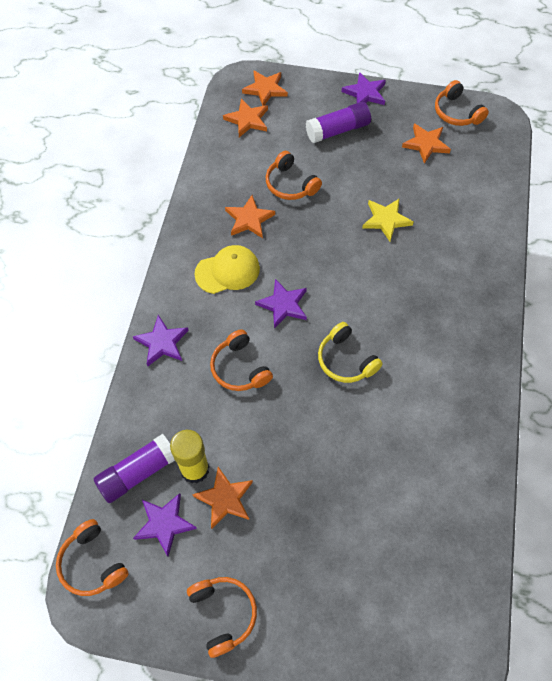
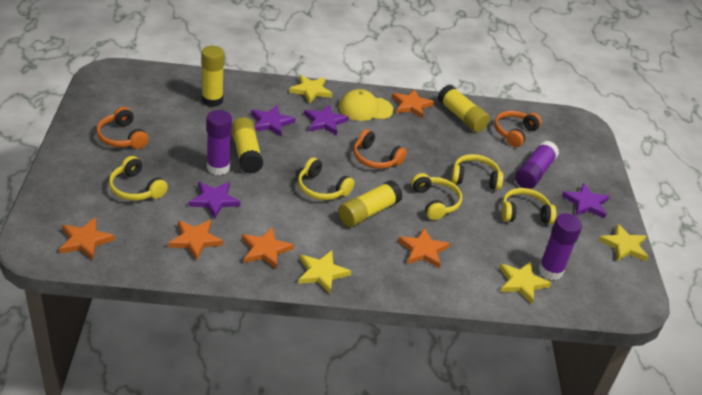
orange headphones: 5 -> 3
purple glue stick: 2 -> 3
yellow glue stick: 1 -> 4
yellow headphones: 1 -> 5
yellow star: 1 -> 4

